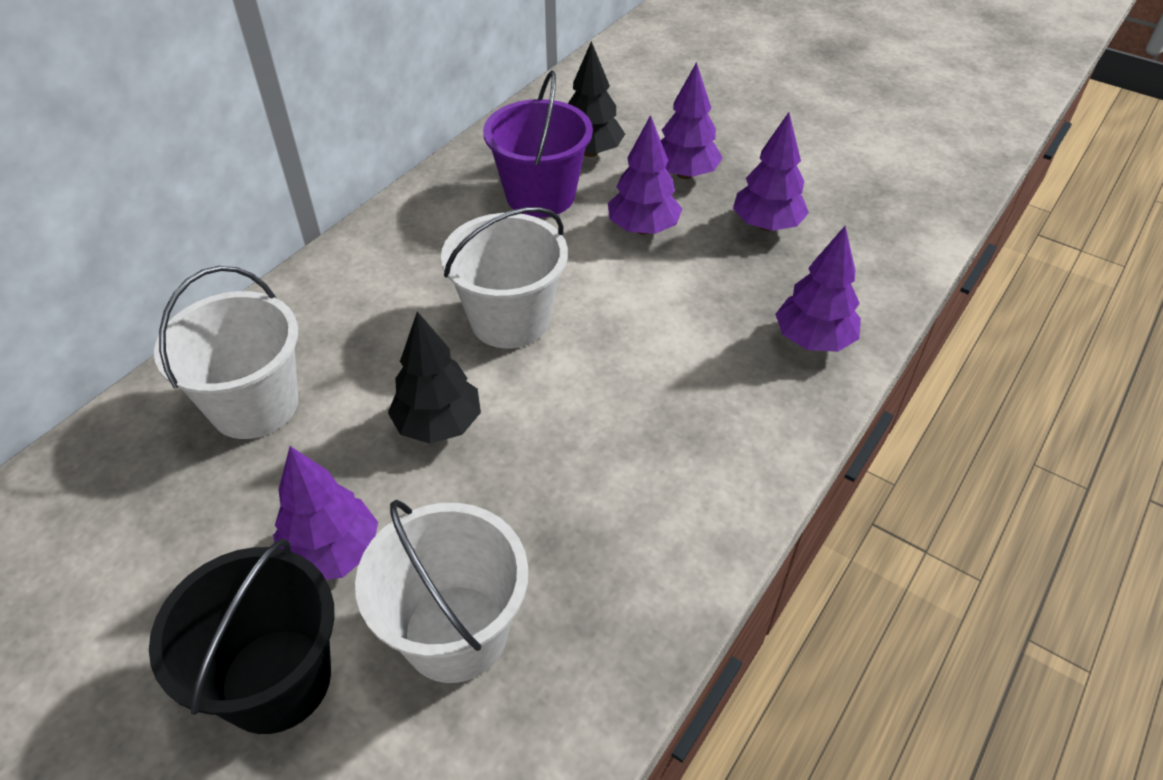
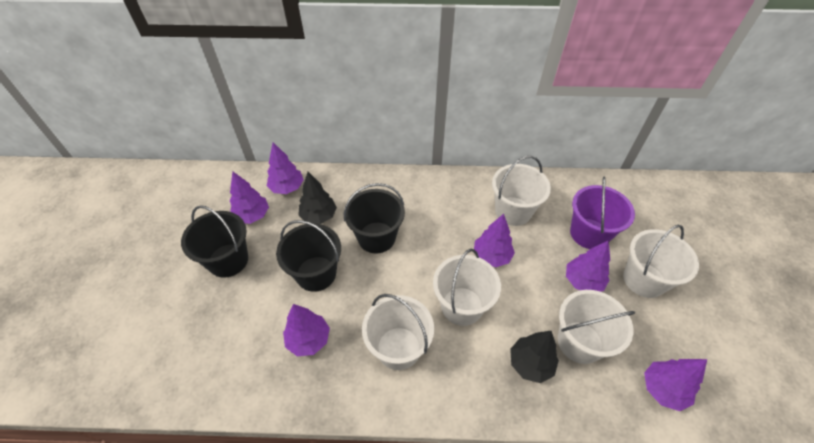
black bucket: 1 -> 3
purple tree: 5 -> 6
white bucket: 3 -> 5

